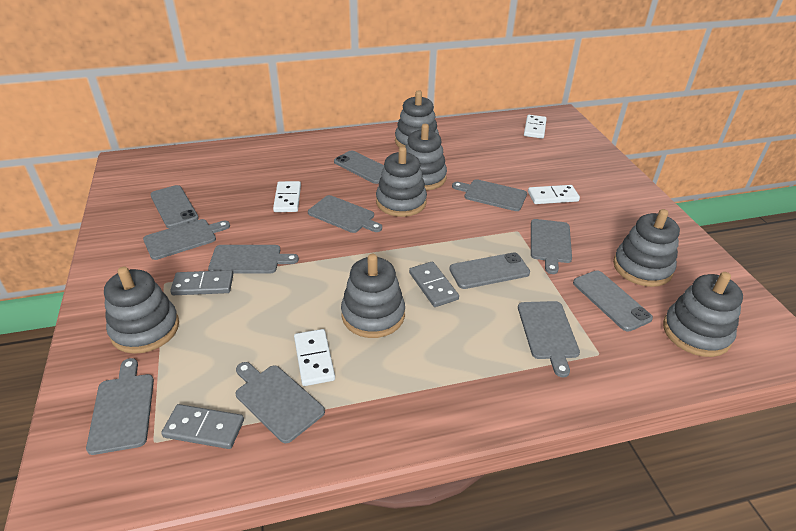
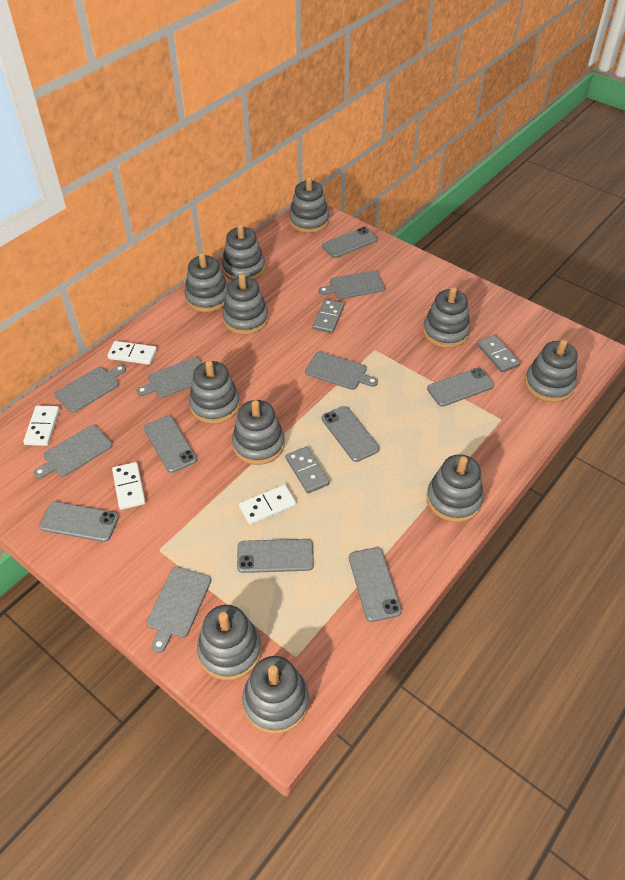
grey cutting board: 8 -> 6
grey phone: 4 -> 7
grey stacking toy: 7 -> 11

